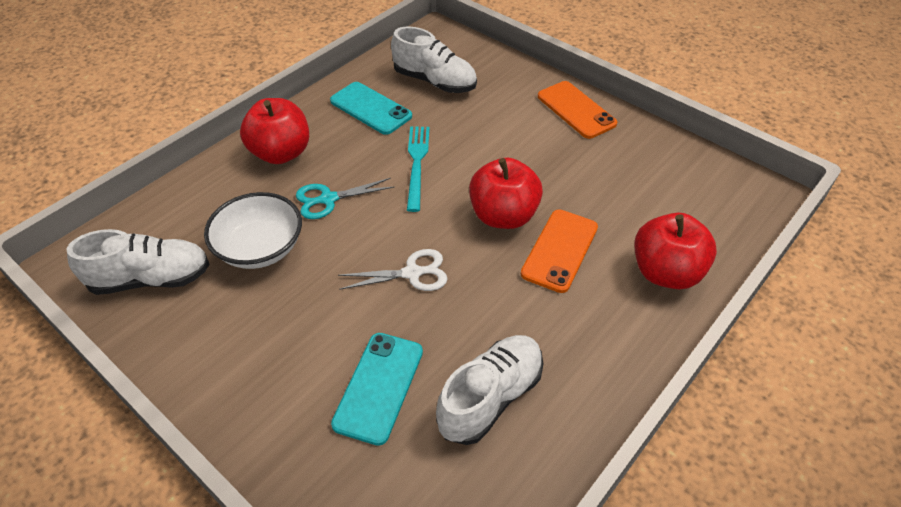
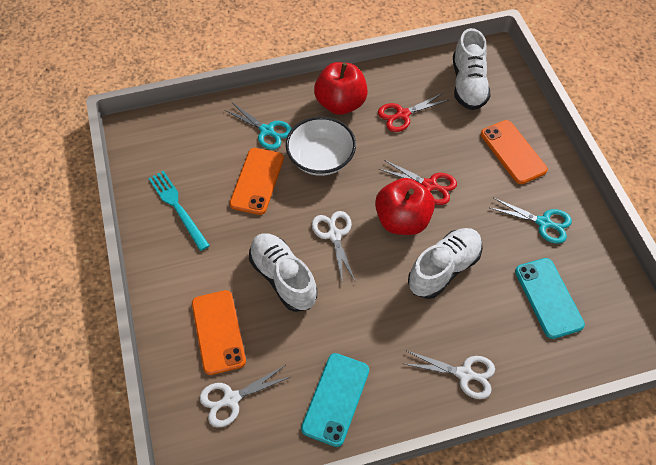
orange phone: 2 -> 3
red apple: 3 -> 2
red scissors: 0 -> 2
turquoise scissors: 1 -> 2
white scissors: 1 -> 3

